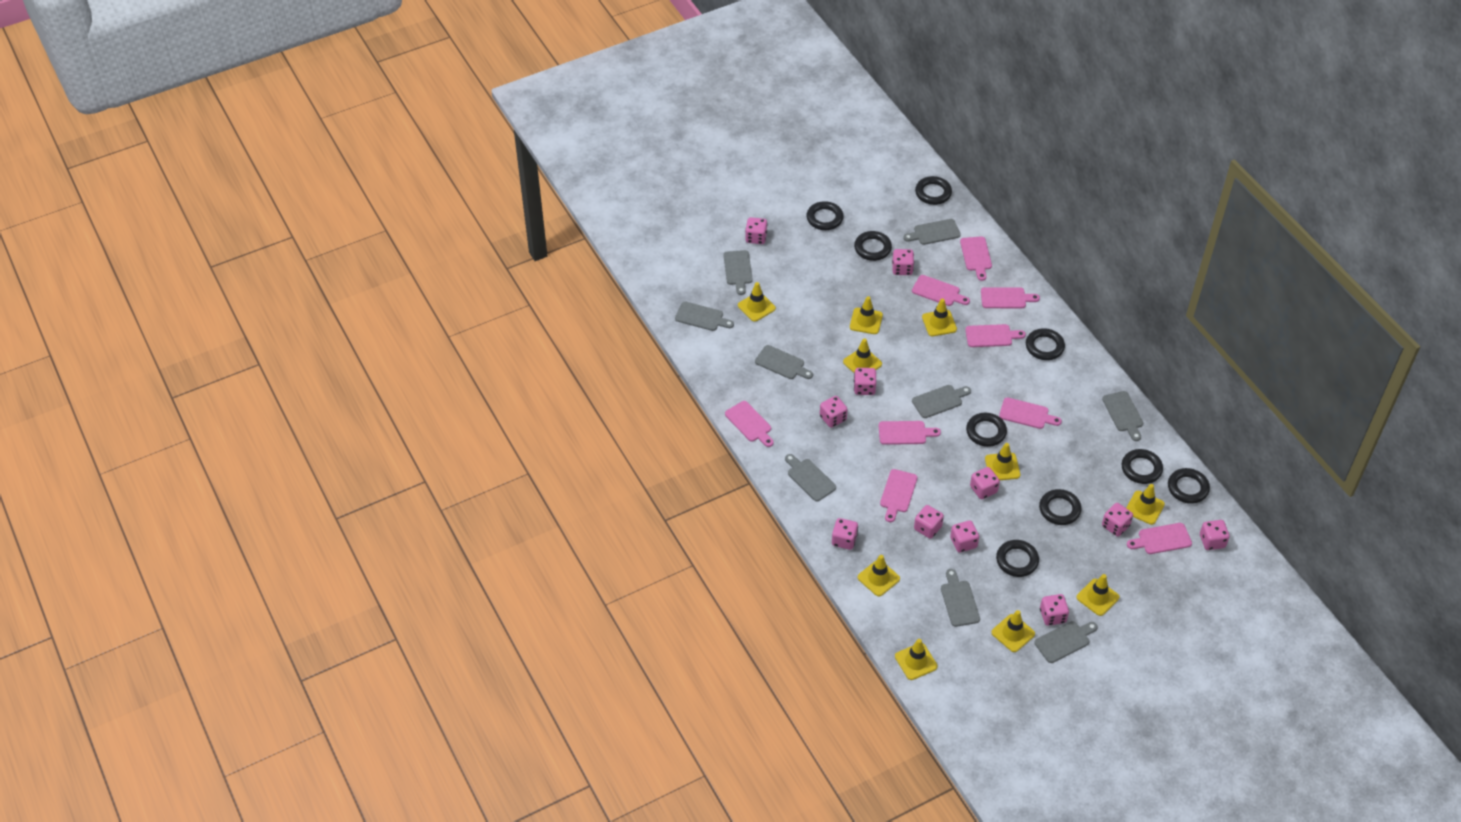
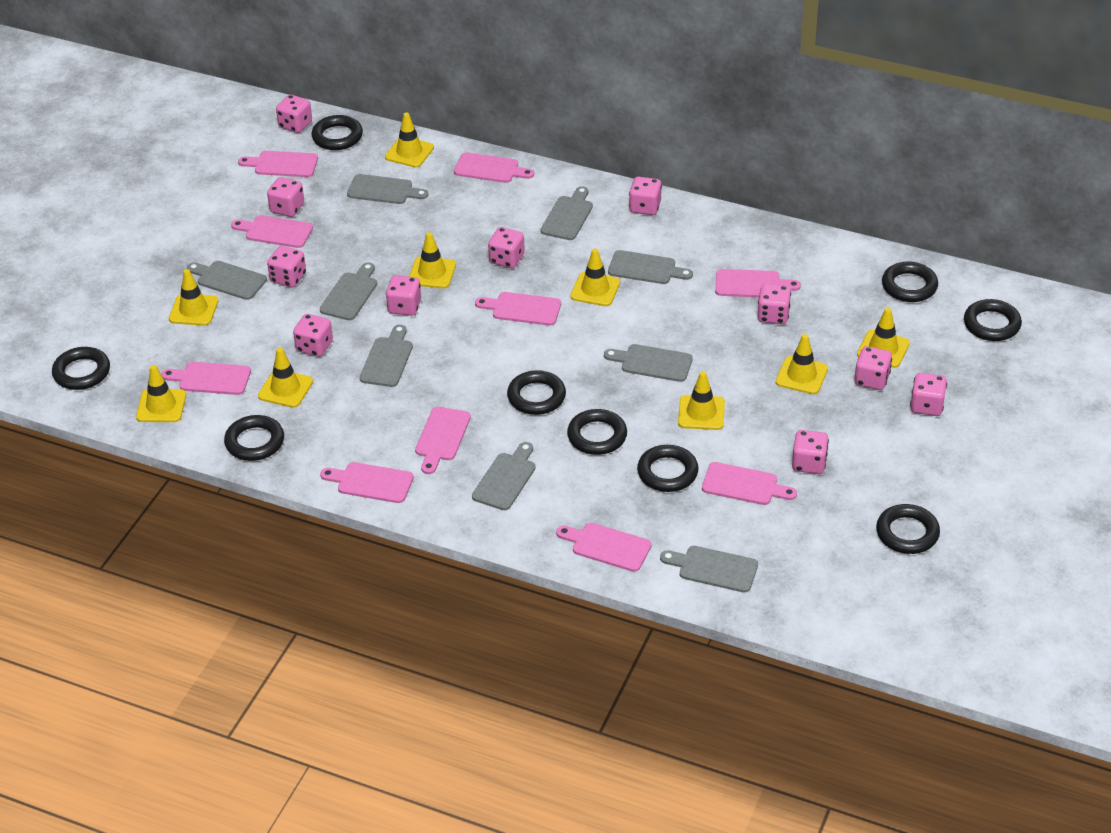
pink cutting board: 9 -> 10
yellow traffic cone: 10 -> 9

